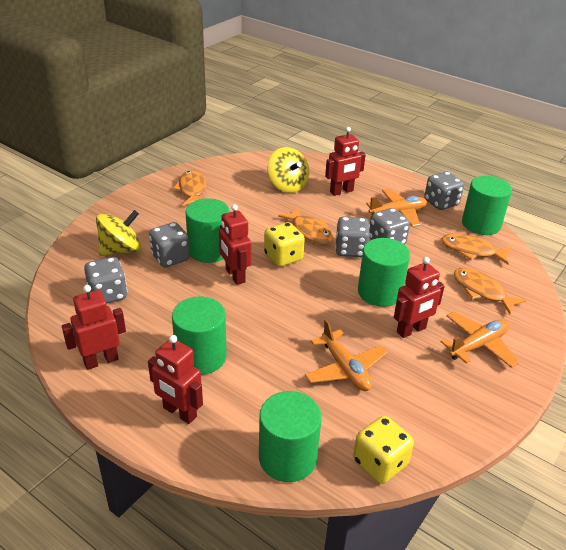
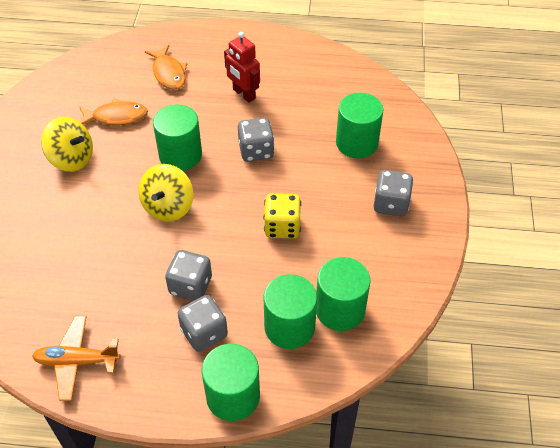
grey dice: 5 -> 4
orange fish: 4 -> 2
orange plane: 3 -> 1
red robot: 5 -> 1
yellow dice: 2 -> 1

